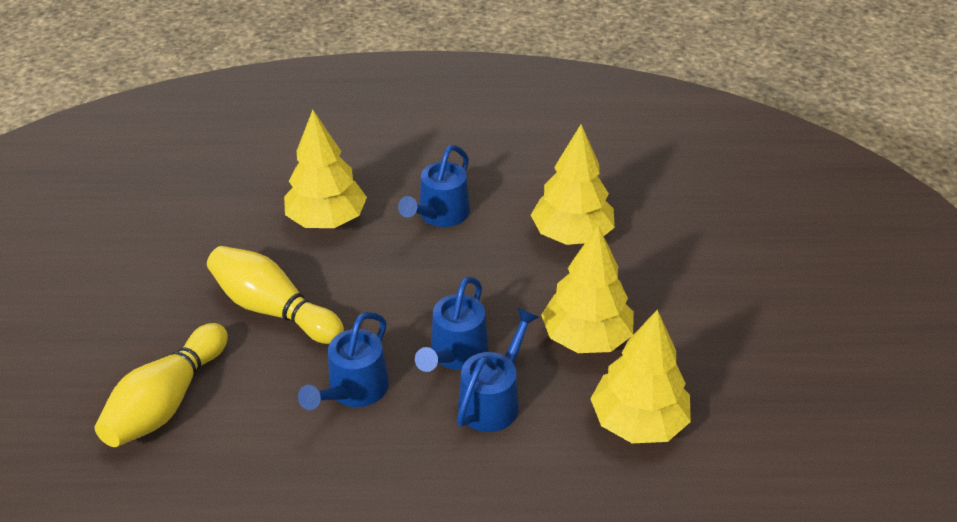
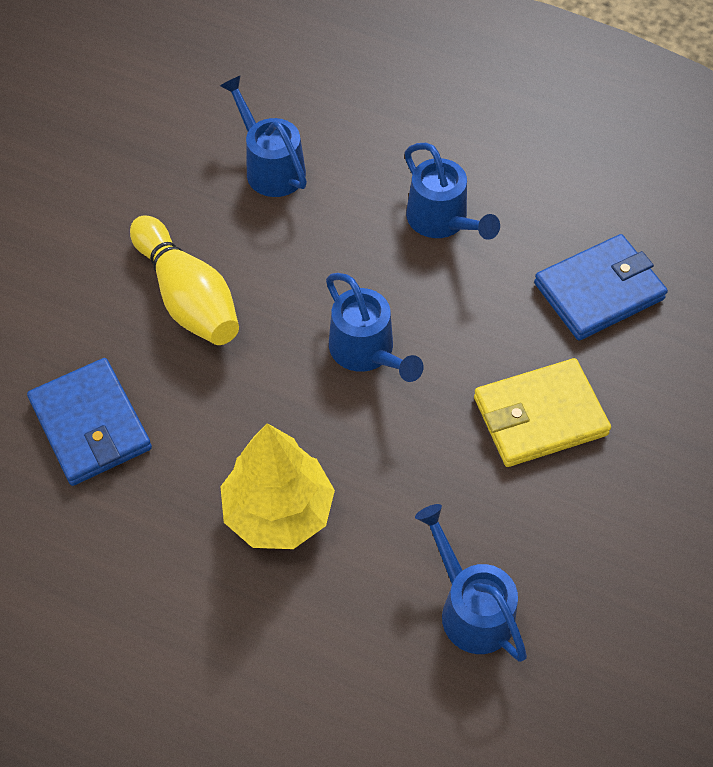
blue wallet: 0 -> 2
yellow bowling pin: 2 -> 1
yellow tree: 4 -> 1
yellow wallet: 0 -> 1

